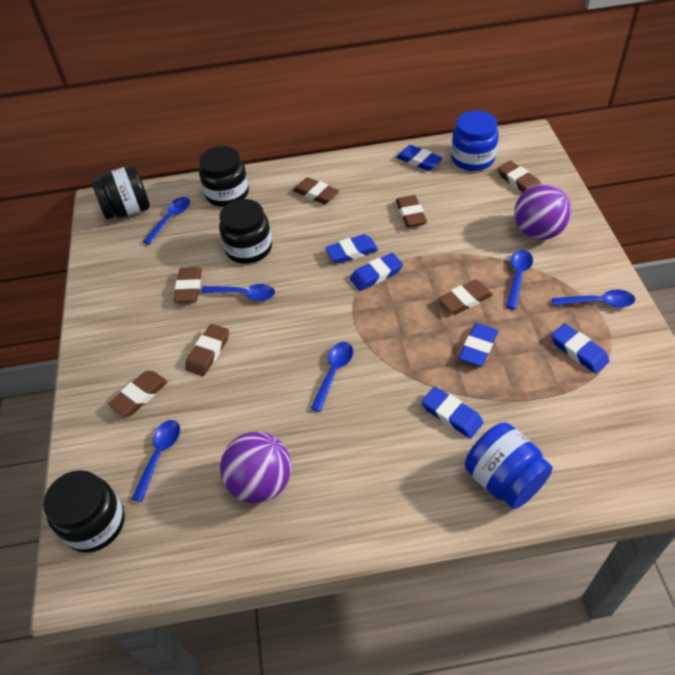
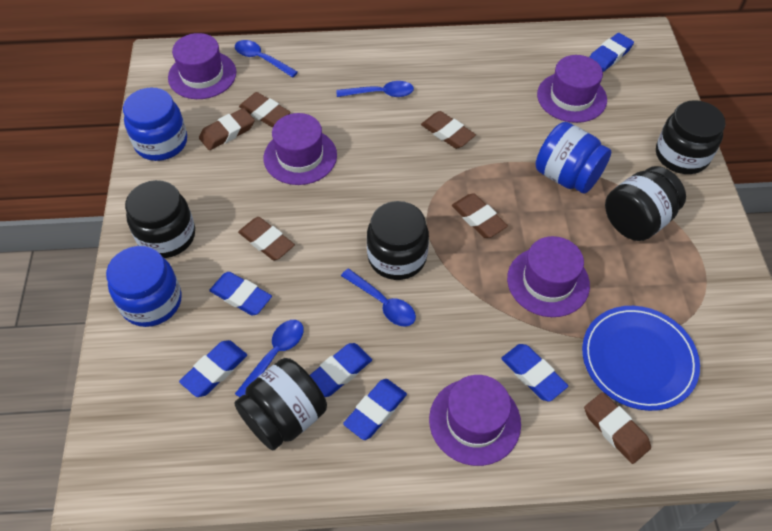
black jar: 4 -> 5
blue jar: 2 -> 3
blue plate: 0 -> 1
blue spoon: 6 -> 4
brown eraser: 7 -> 6
purple ball: 2 -> 0
purple hat: 0 -> 5

